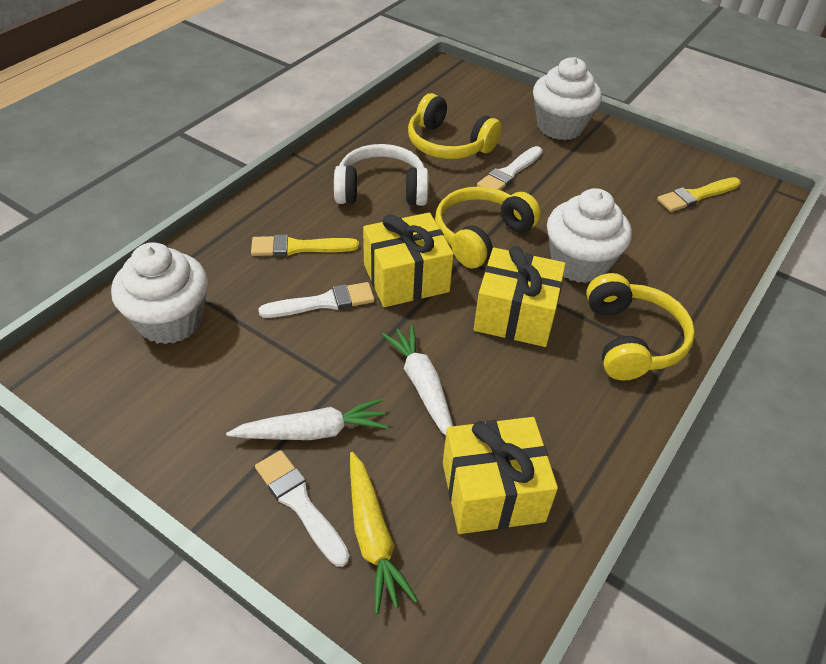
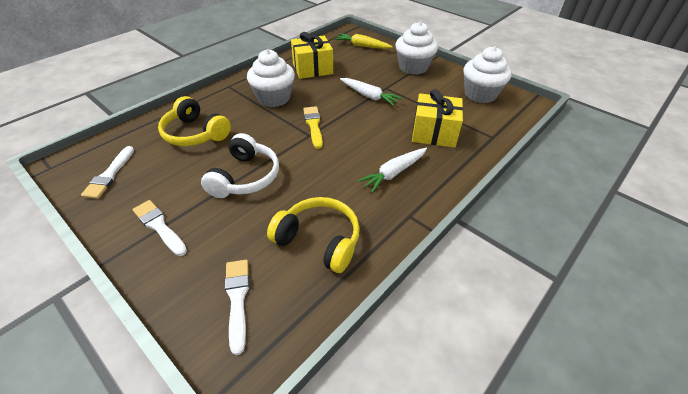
yellow brush: 2 -> 1
yellow gift: 3 -> 2
yellow headphones: 3 -> 2

